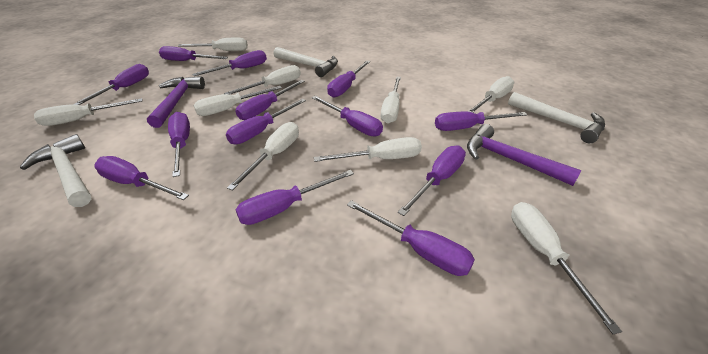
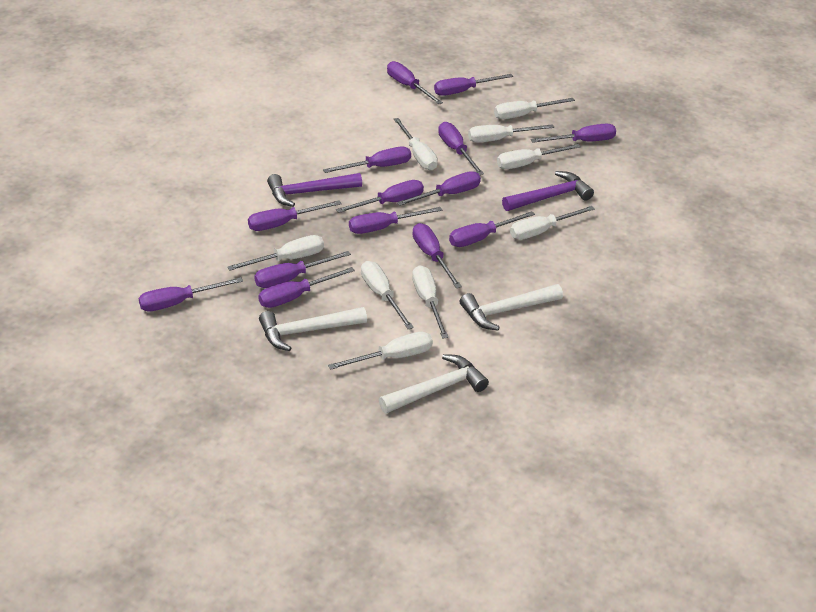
purple screwdriver: 13 -> 14

